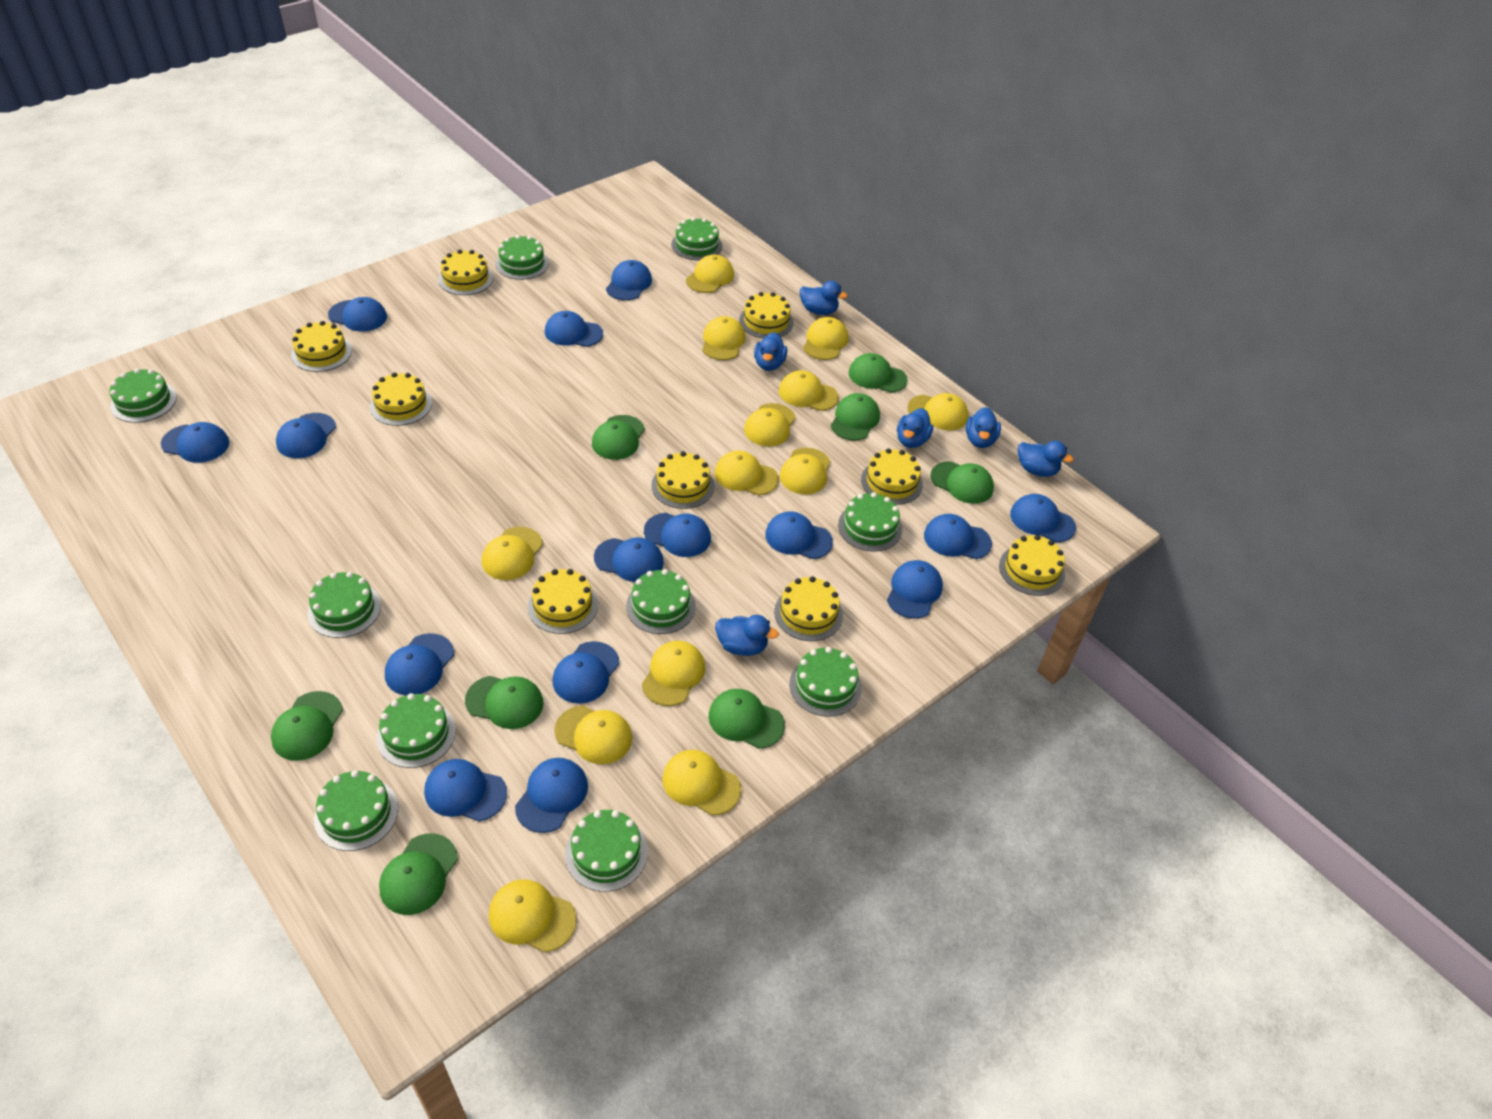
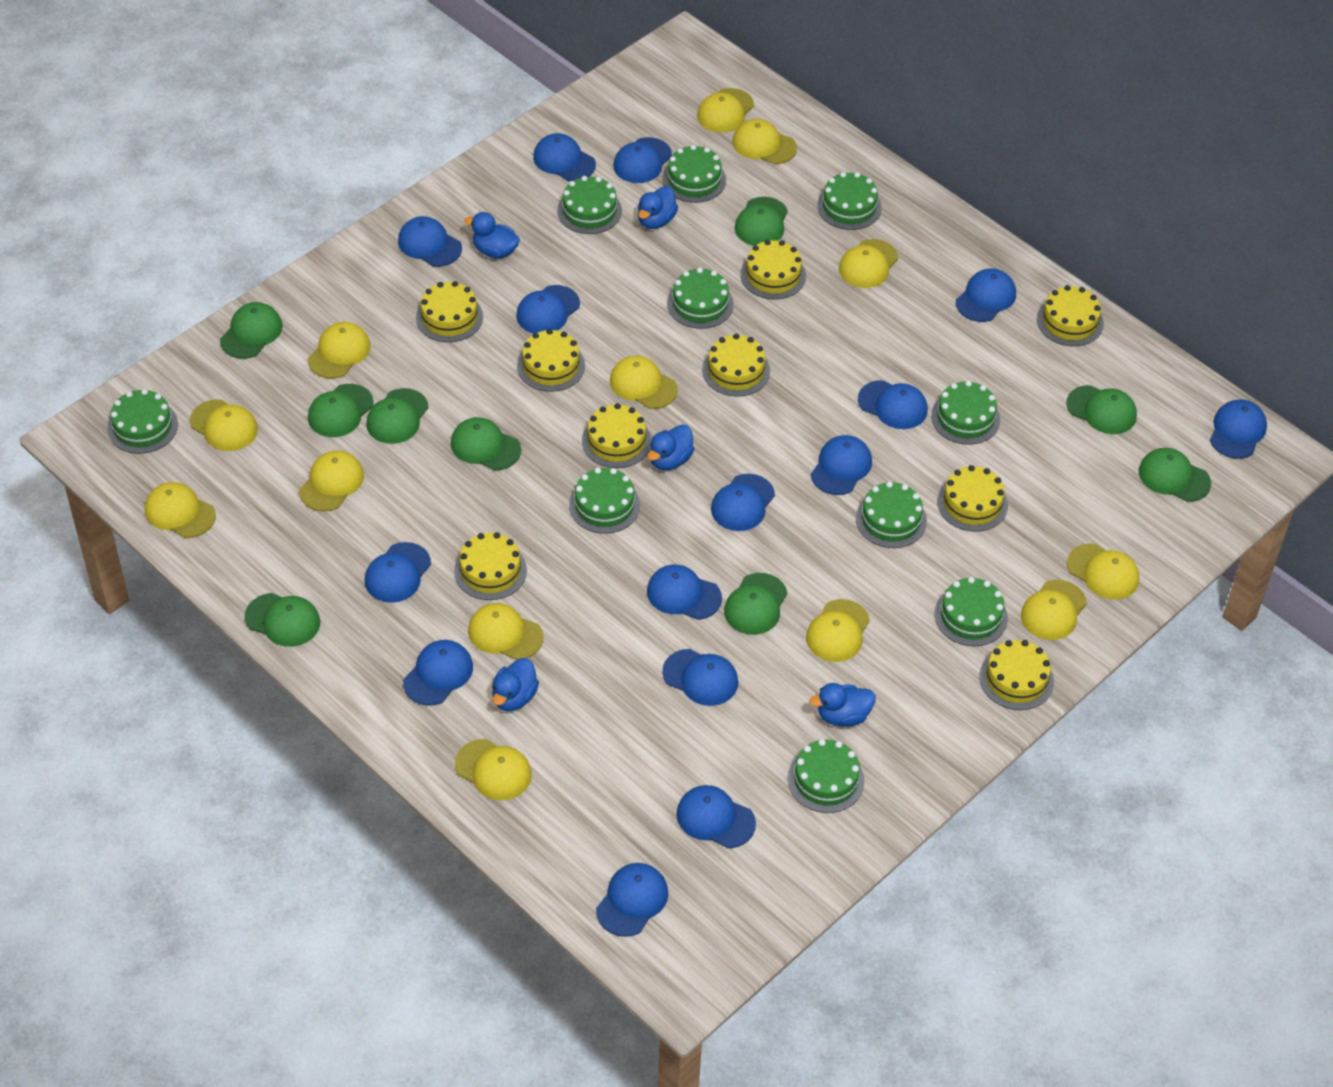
blue duck: 6 -> 5
green cap: 8 -> 9

